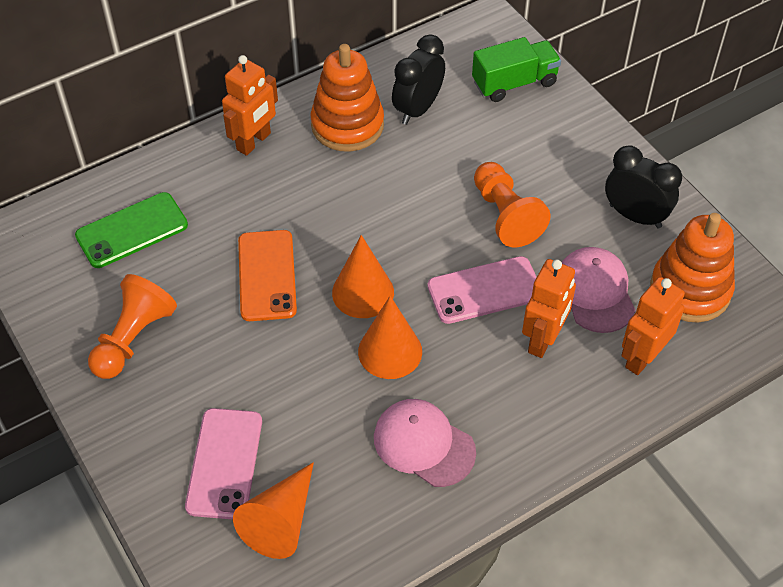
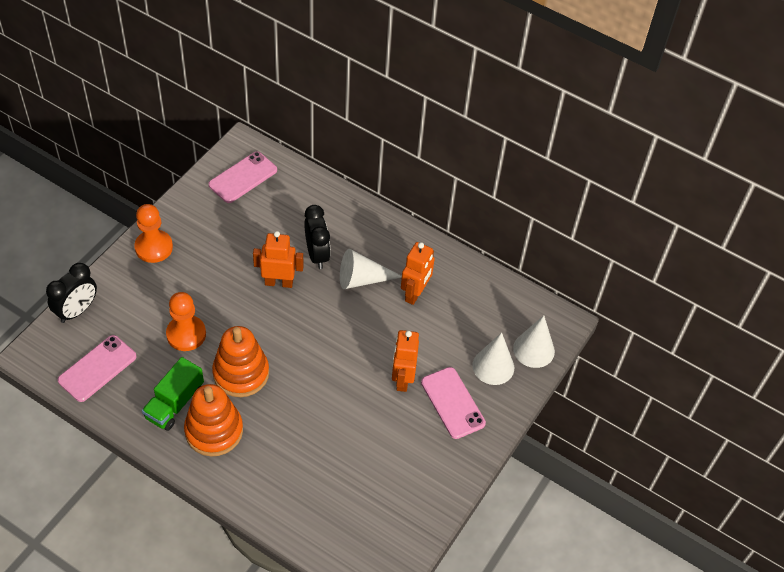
green phone: 1 -> 0
orange cone: 3 -> 0
orange phone: 1 -> 0
pink cap: 2 -> 0
pink phone: 2 -> 3
white cone: 0 -> 3

